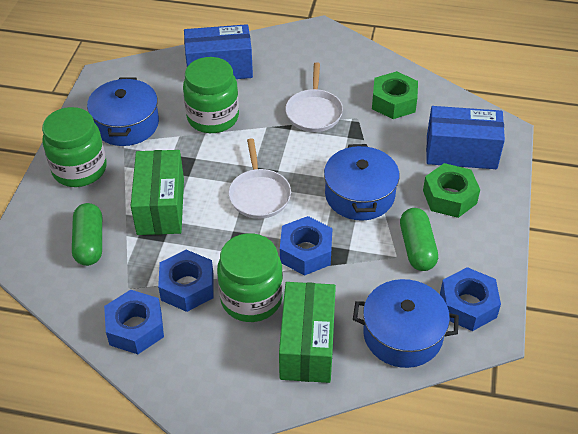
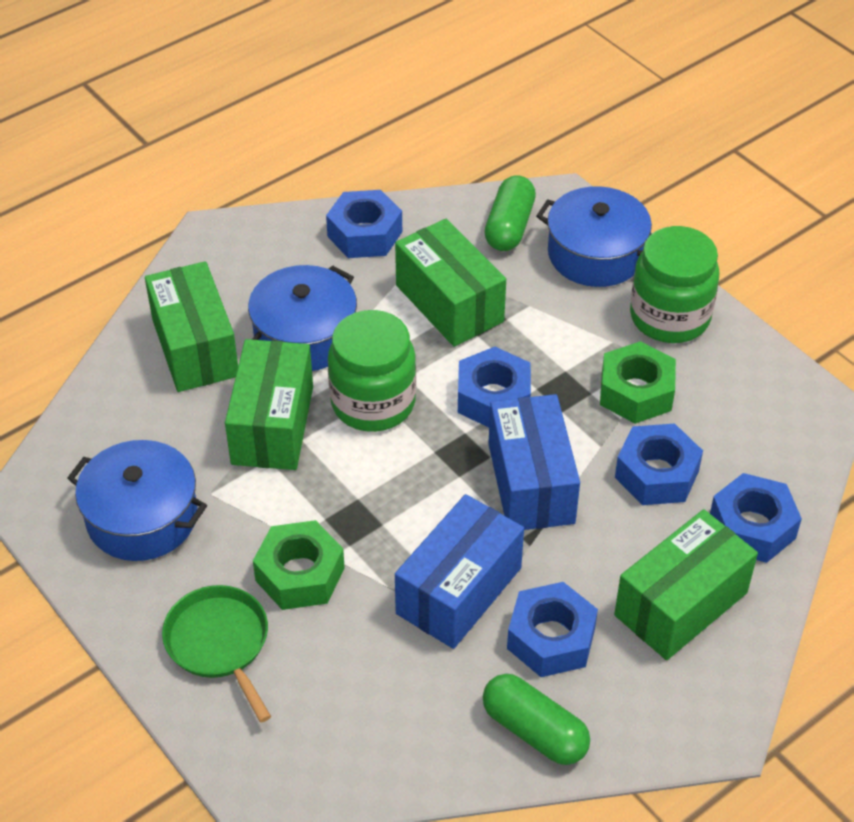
blue nut: 4 -> 5
green box: 2 -> 4
green jar: 3 -> 2
green pan: 0 -> 1
white pan: 2 -> 0

